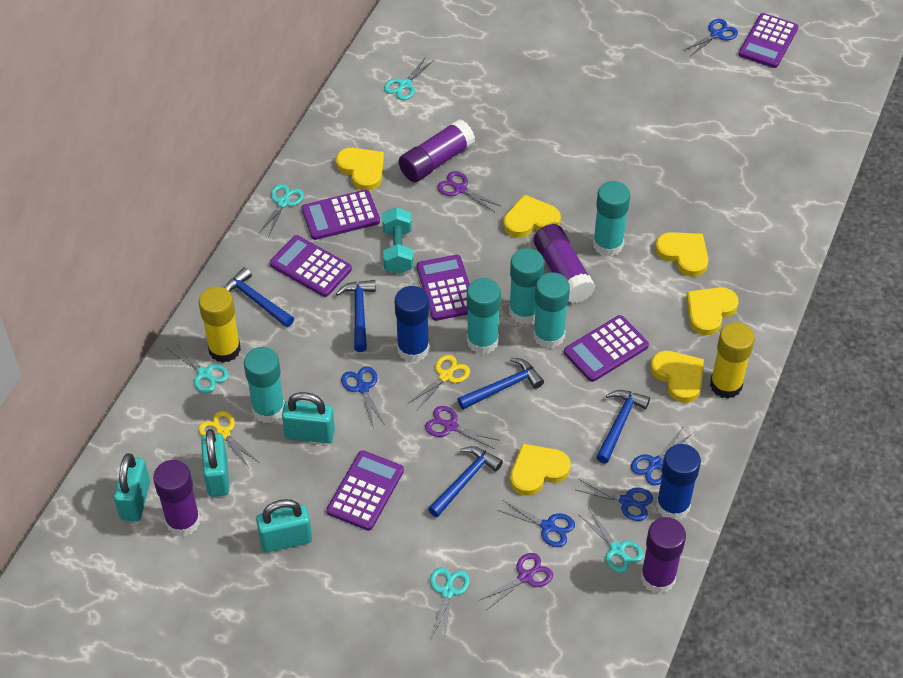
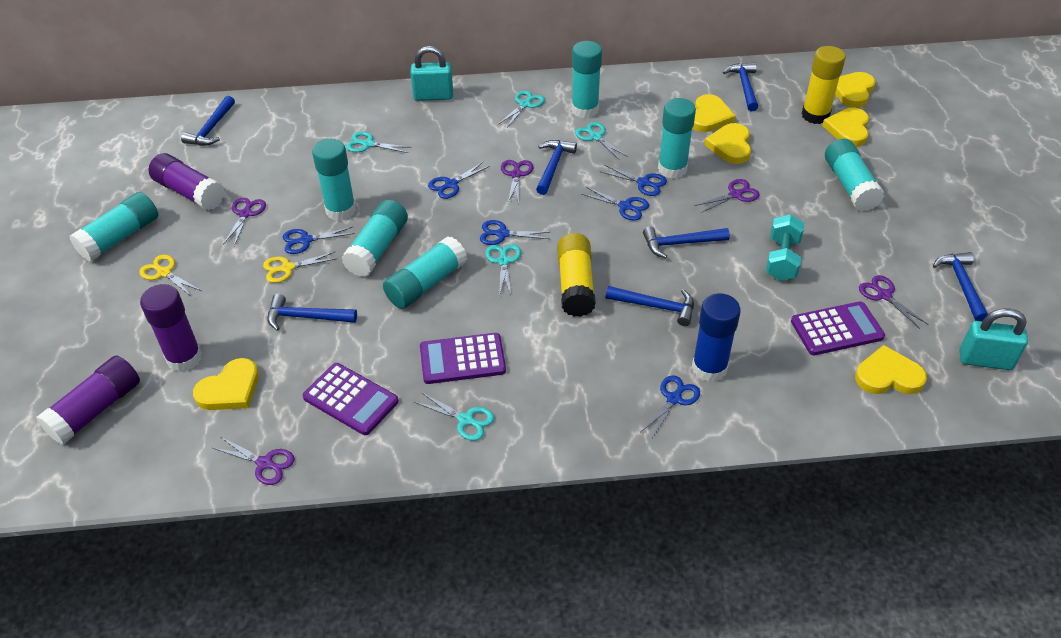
blue glue stick: 2 -> 1
blue hammer: 5 -> 7
blue scissors: 5 -> 6
purple calculator: 6 -> 3
purple glue stick: 4 -> 3
purple scissors: 3 -> 5
turquoise glue stick: 5 -> 7
turquoise padlock: 4 -> 2

